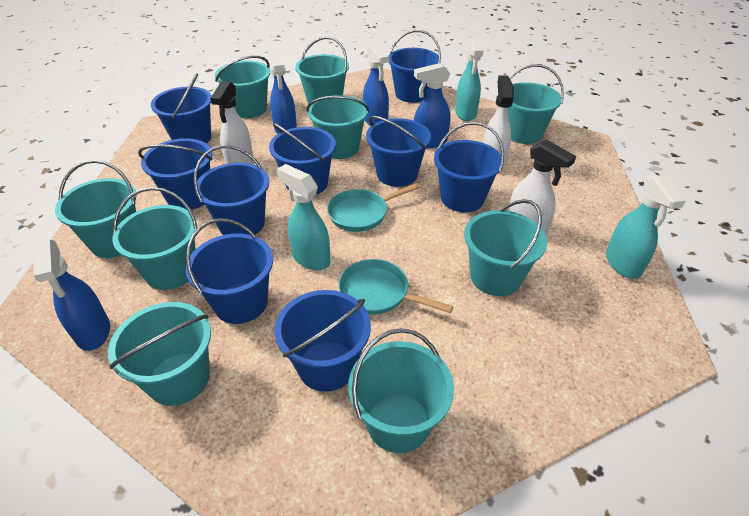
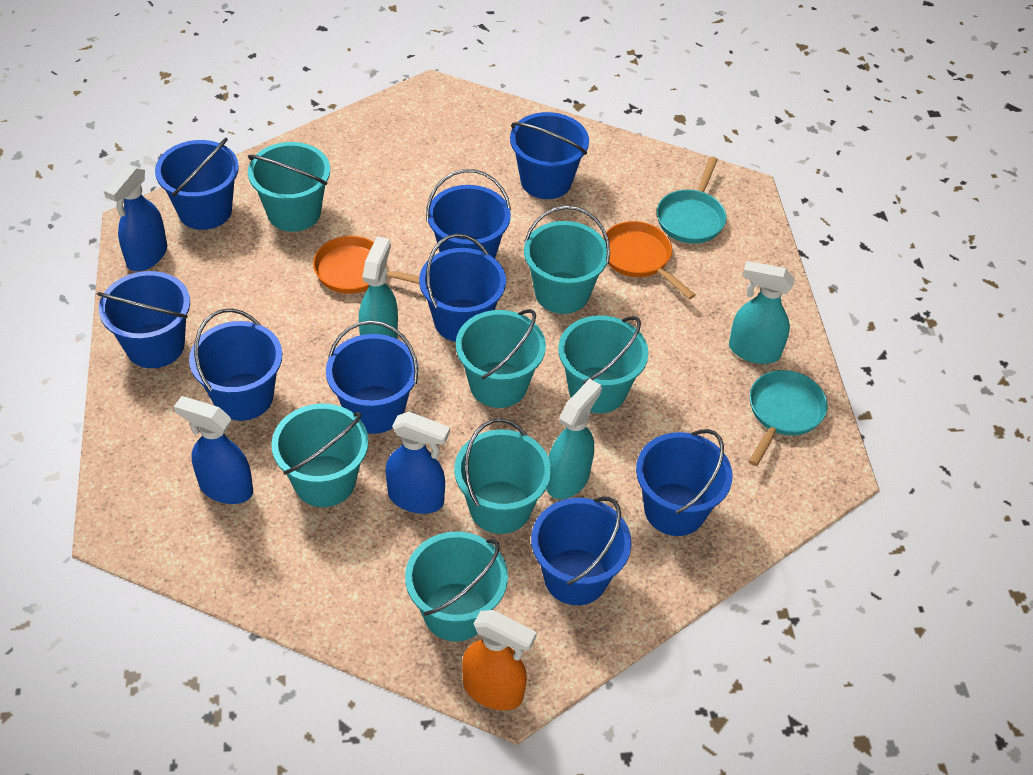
blue spray bottle: 4 -> 3
orange pan: 0 -> 2
orange spray bottle: 0 -> 1
turquoise bucket: 9 -> 7
white spray bottle: 3 -> 0

